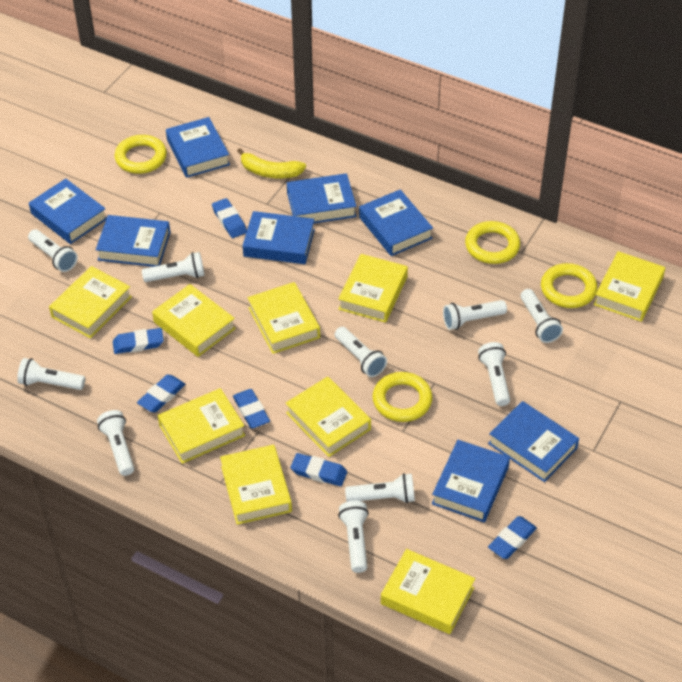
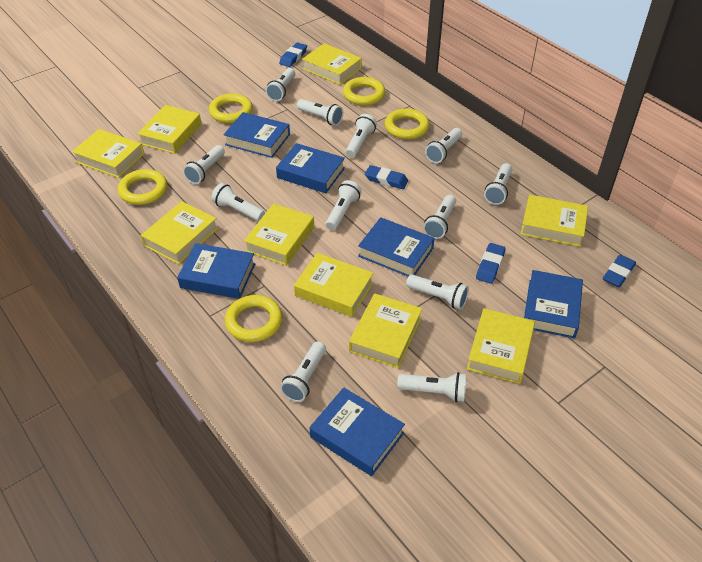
blue book: 8 -> 6
blue eraser: 6 -> 4
white flashlight: 10 -> 12
yellow banana: 1 -> 0
yellow ring: 4 -> 5

